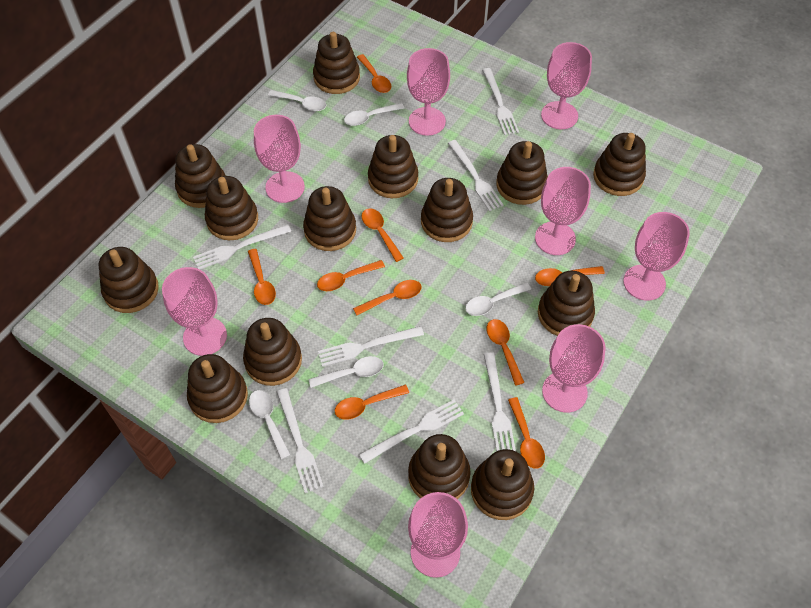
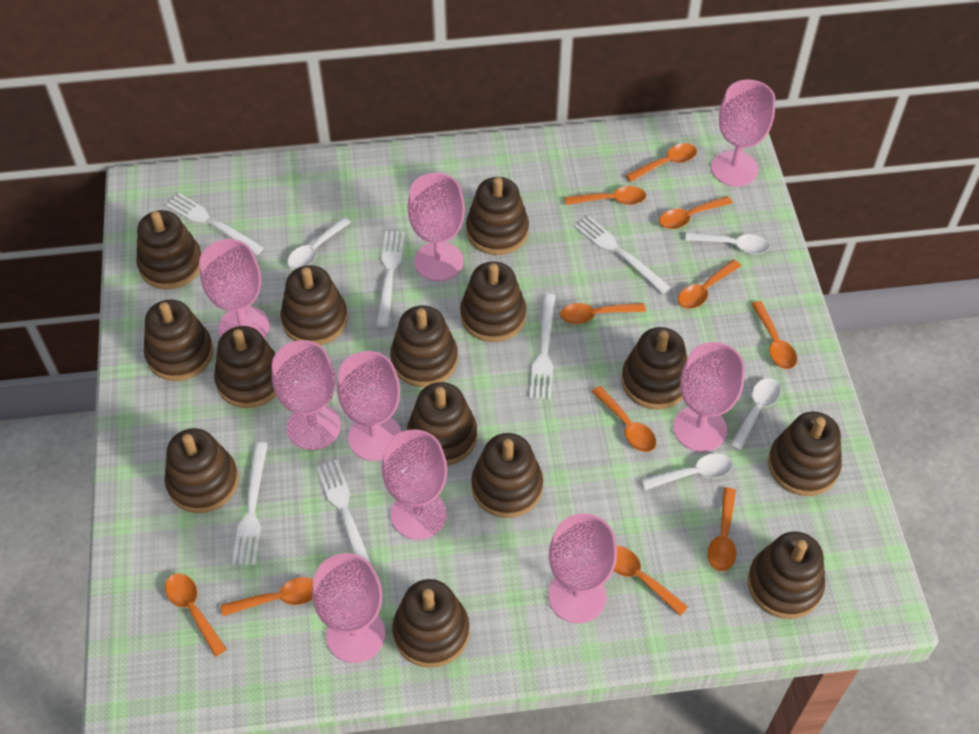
orange spoon: 9 -> 11
pink goblet: 8 -> 9
white fork: 7 -> 6
white spoon: 5 -> 4

